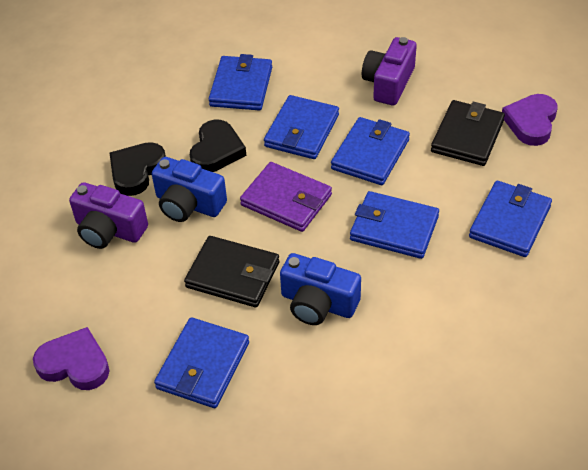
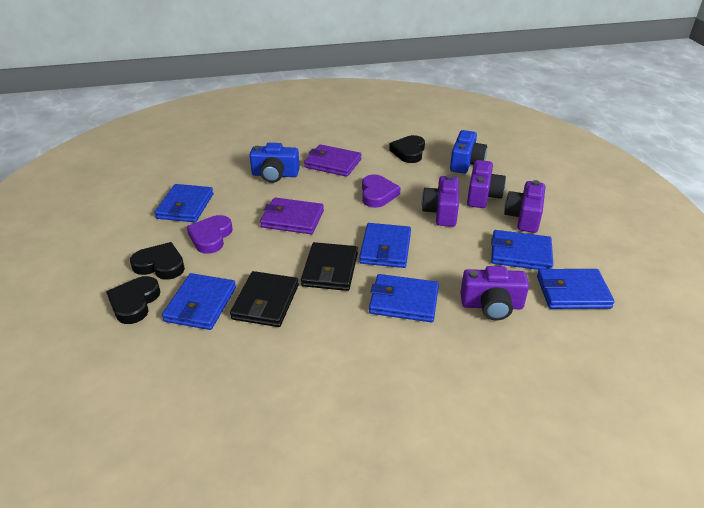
black heart: 2 -> 3
purple camera: 2 -> 4
purple wallet: 1 -> 2

